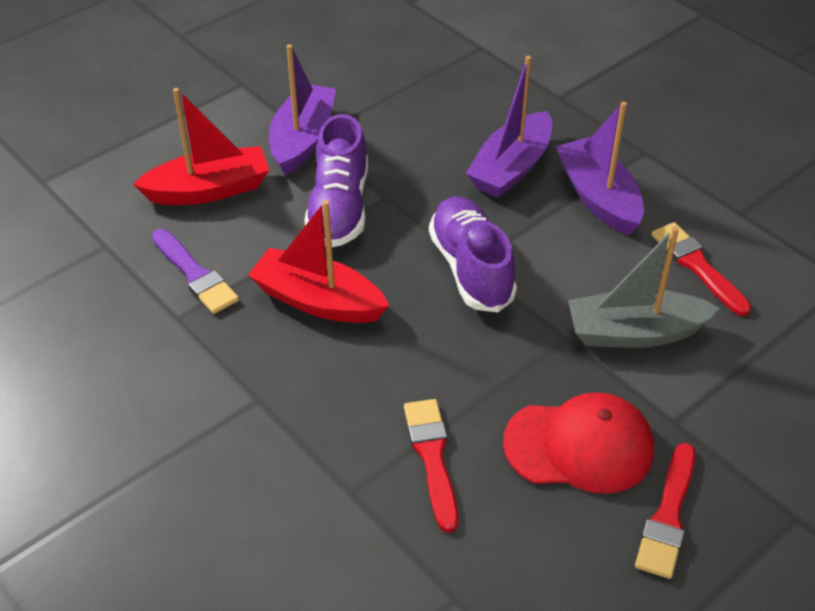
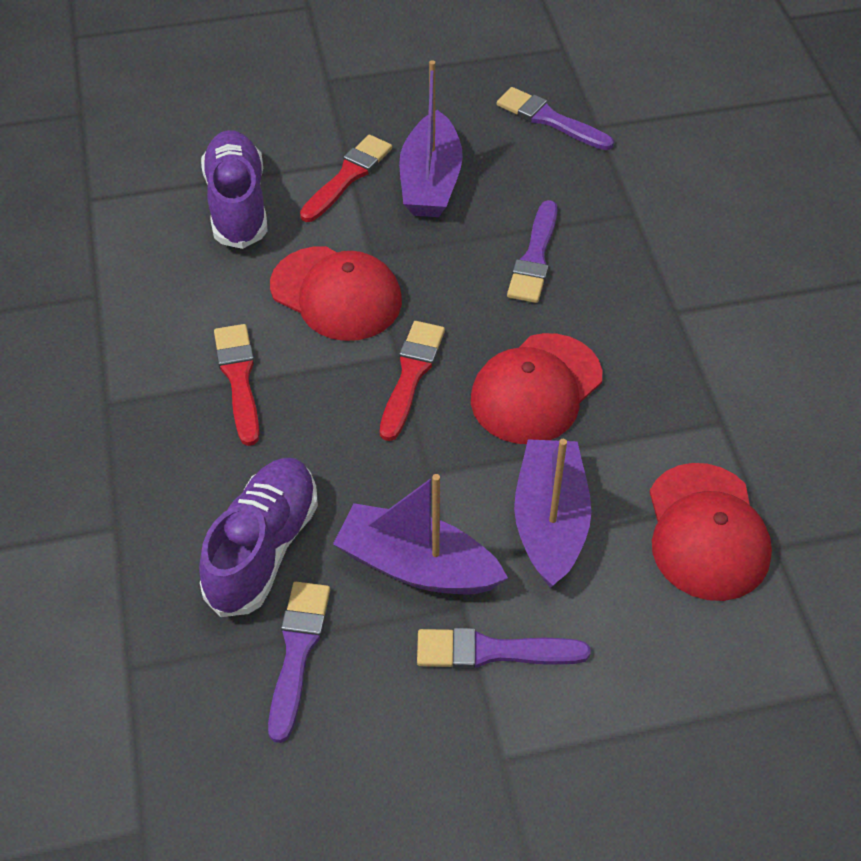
grey boat: 1 -> 0
purple brush: 1 -> 4
red boat: 2 -> 0
red cap: 1 -> 3

